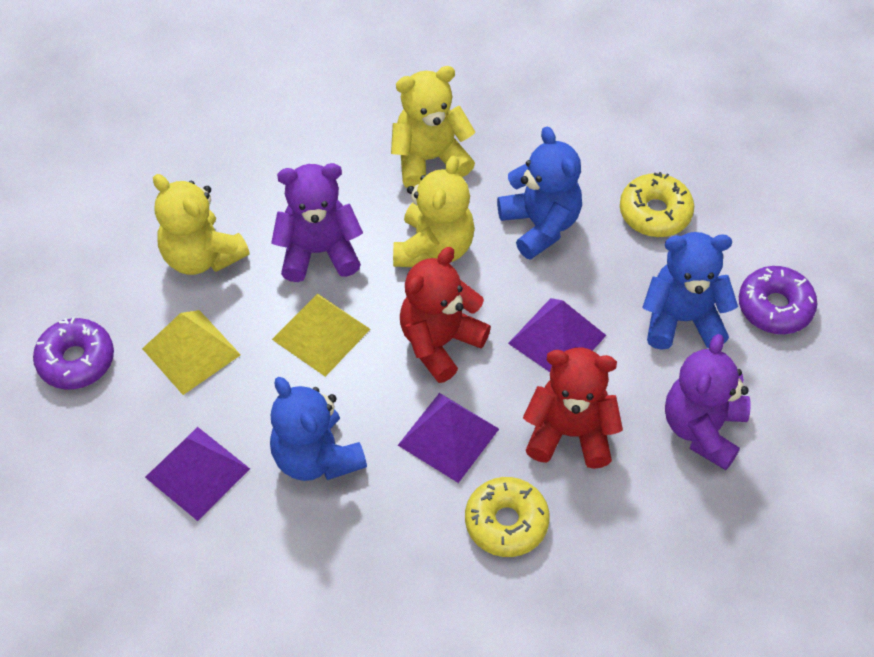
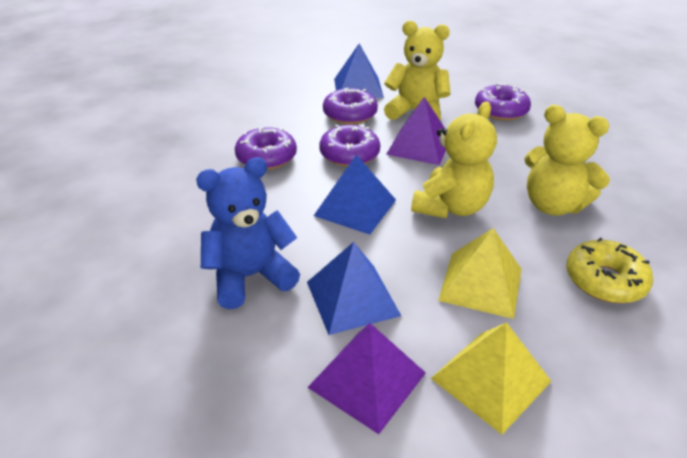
blue pyramid: 0 -> 3
blue teddy bear: 3 -> 1
purple donut: 2 -> 4
purple pyramid: 3 -> 2
purple teddy bear: 2 -> 0
red teddy bear: 2 -> 0
yellow donut: 2 -> 1

